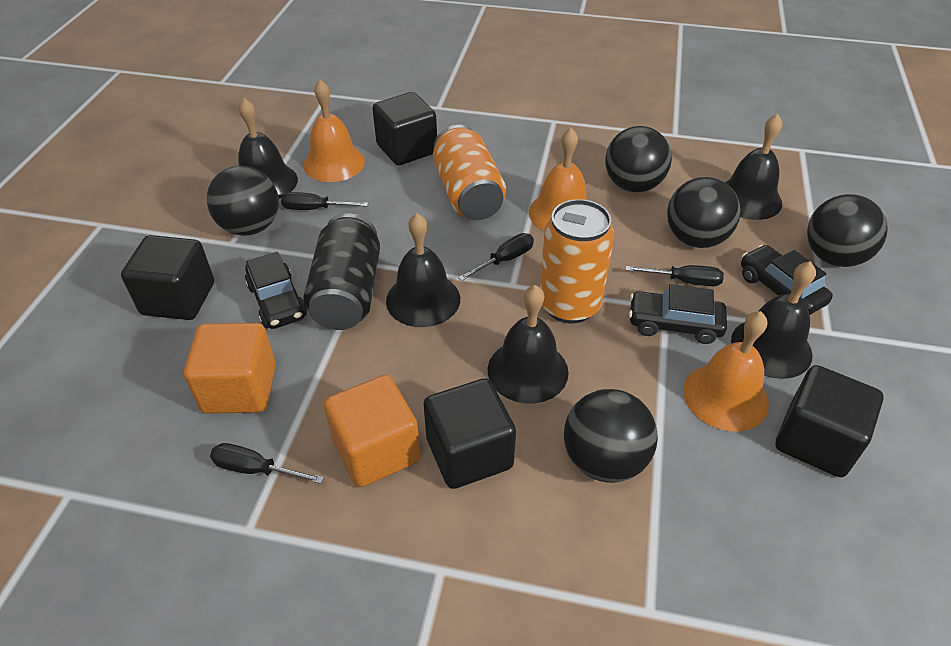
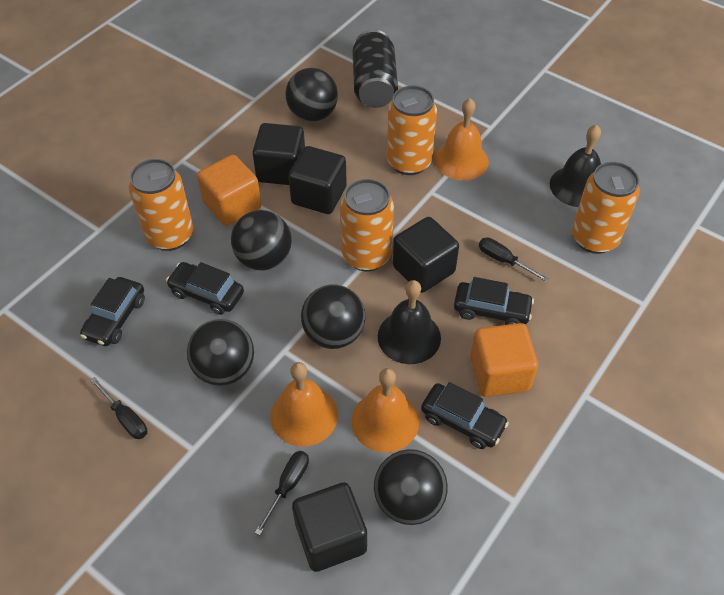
black bell: 5 -> 2
black car: 3 -> 4
black screwdriver: 4 -> 3
orange can: 2 -> 4

